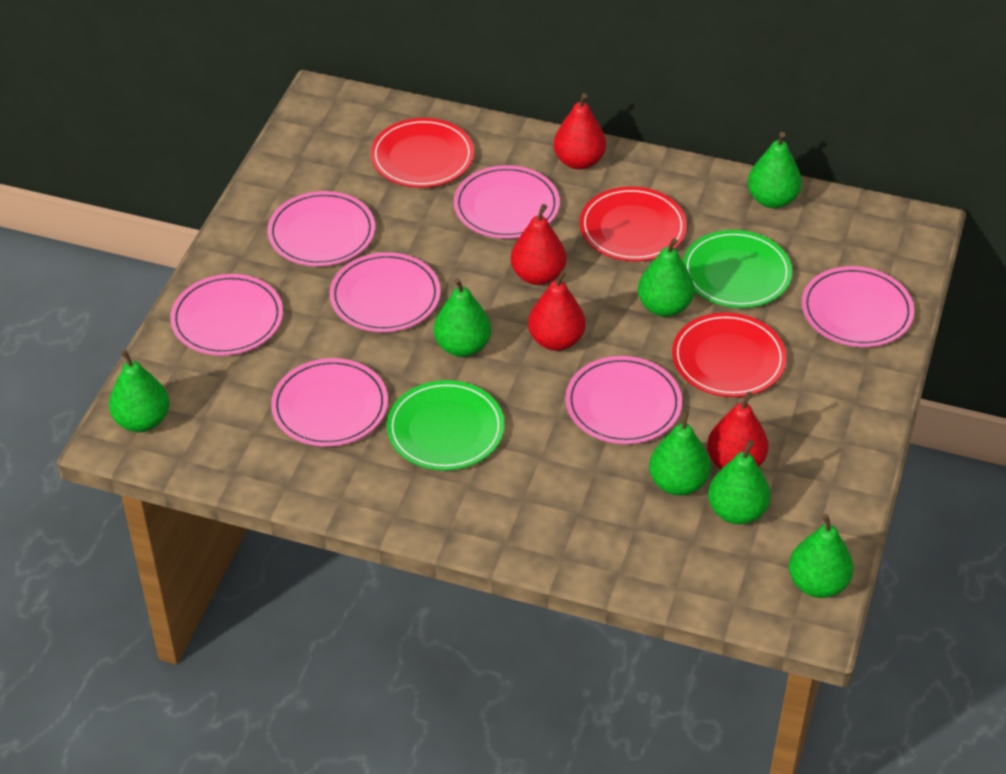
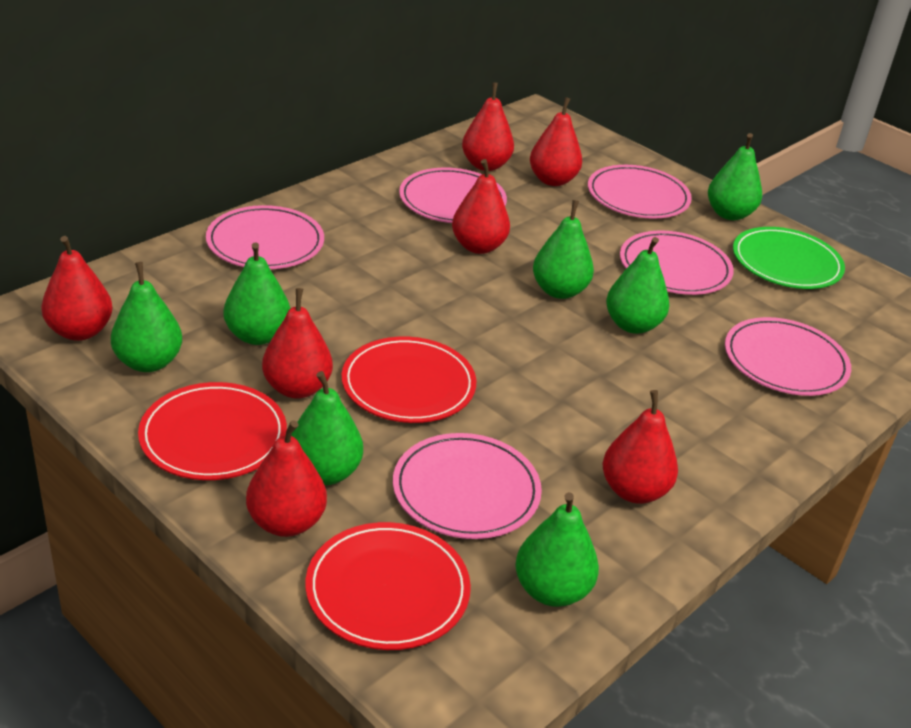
green plate: 2 -> 1
pink plate: 7 -> 6
red pear: 4 -> 7

